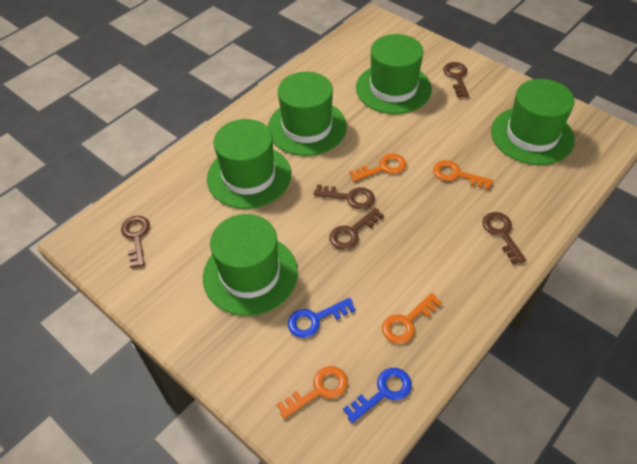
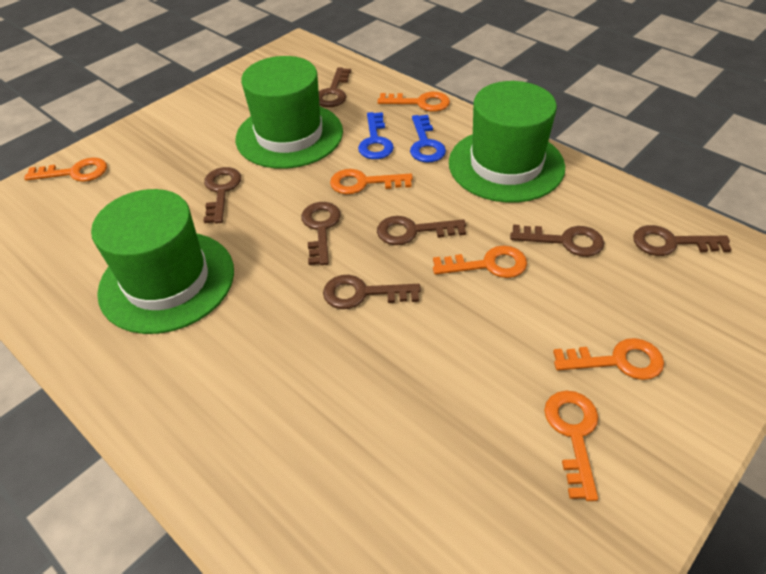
brown key: 5 -> 7
green hat: 5 -> 3
orange key: 4 -> 6

